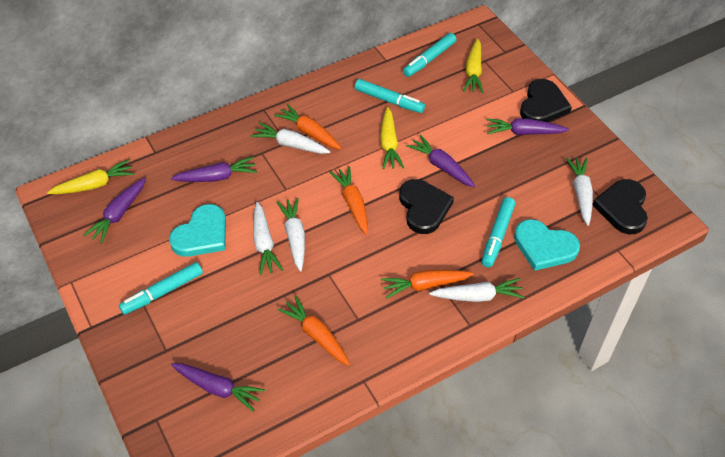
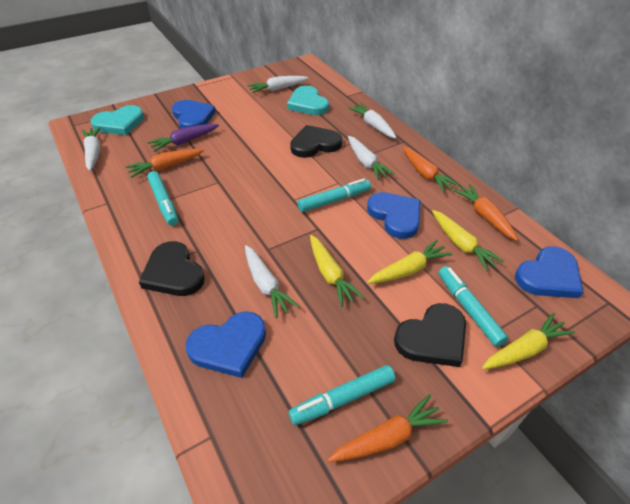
blue heart: 0 -> 4
purple carrot: 5 -> 1
yellow carrot: 3 -> 4

